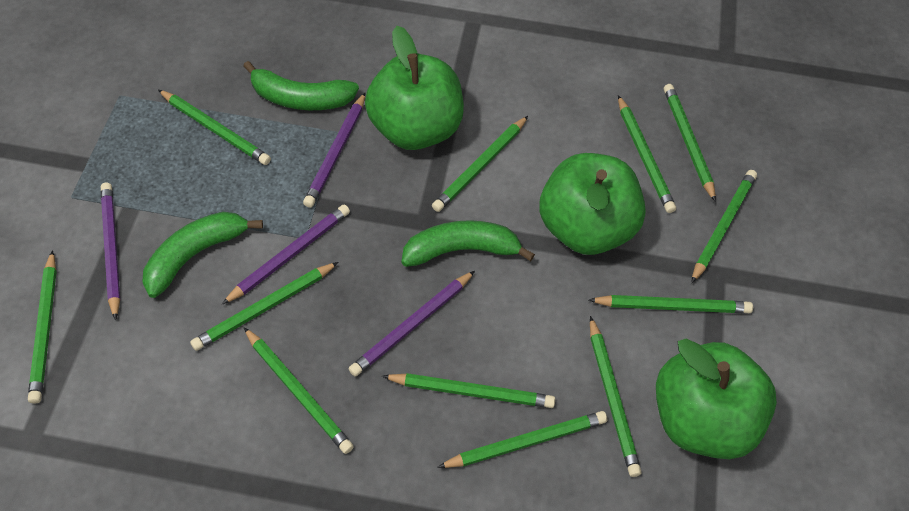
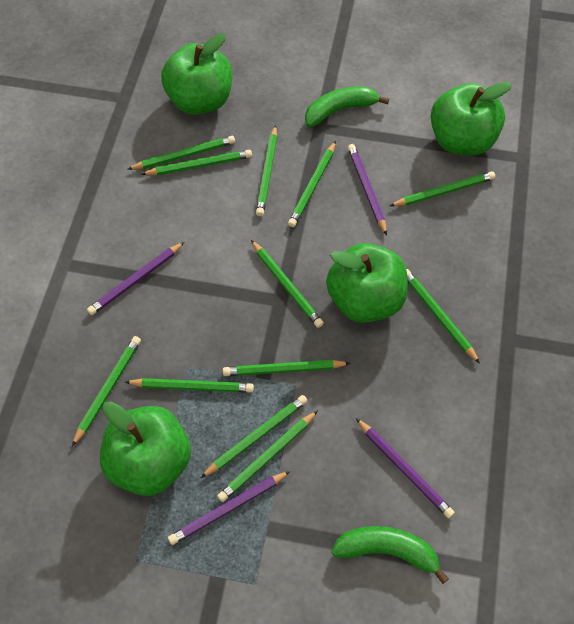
green apple: 3 -> 4
green banana: 3 -> 2

